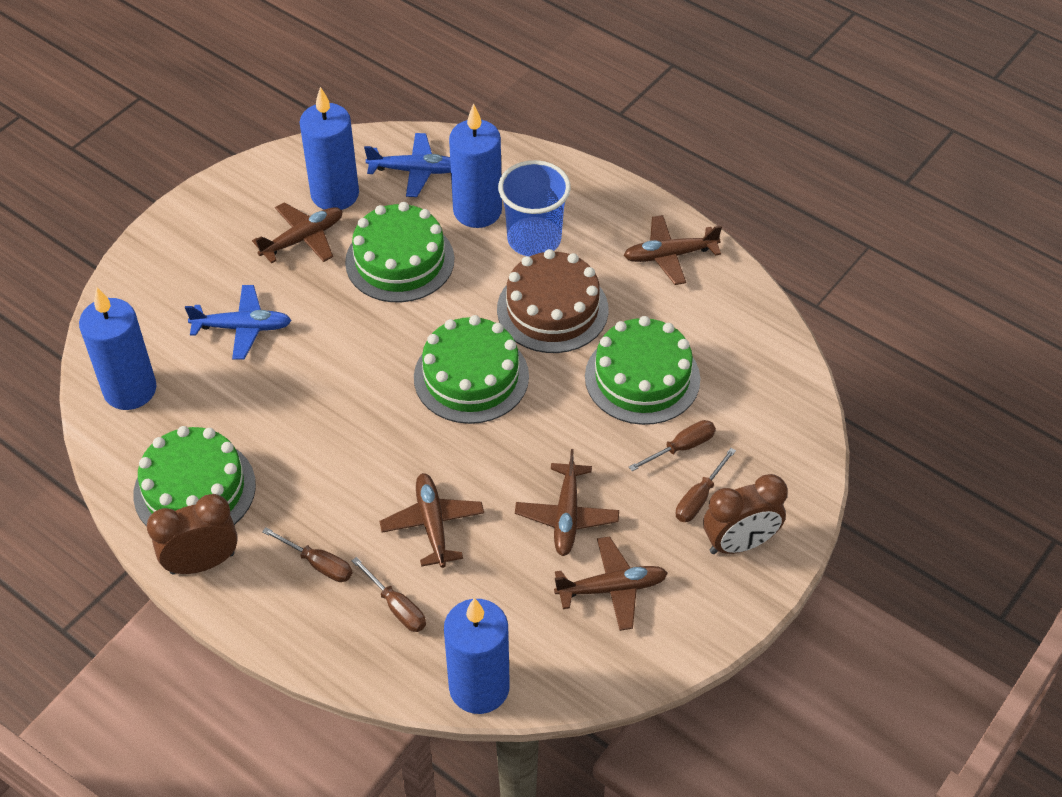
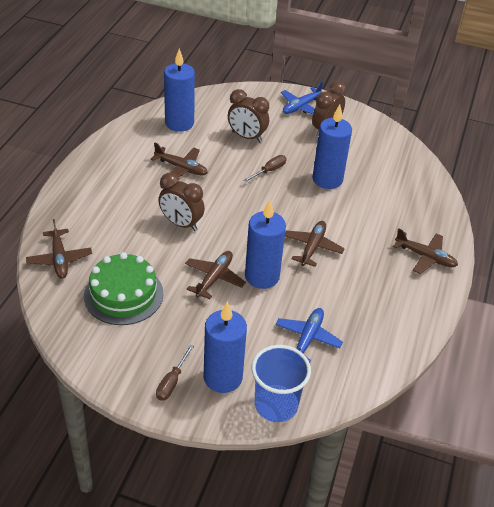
brown cake: 1 -> 0
brown clock: 2 -> 3
brown screwdriver: 4 -> 2
green cake: 4 -> 1

